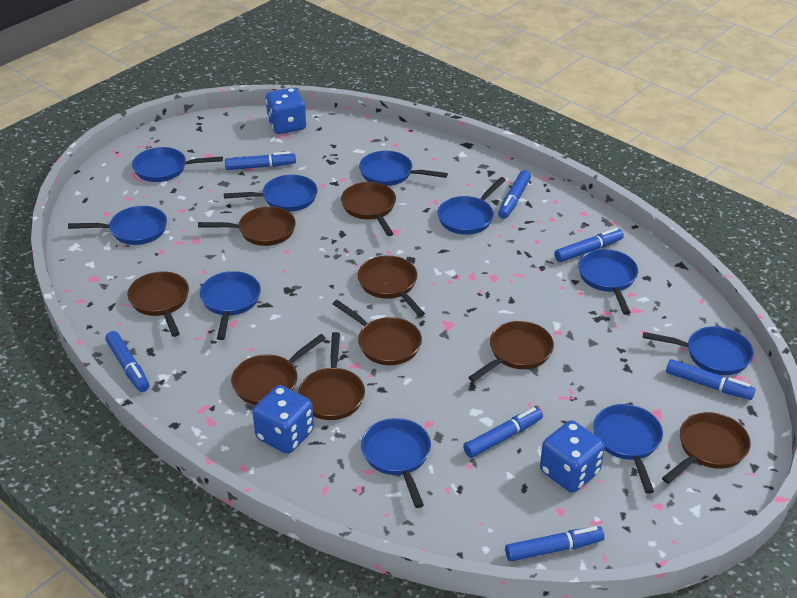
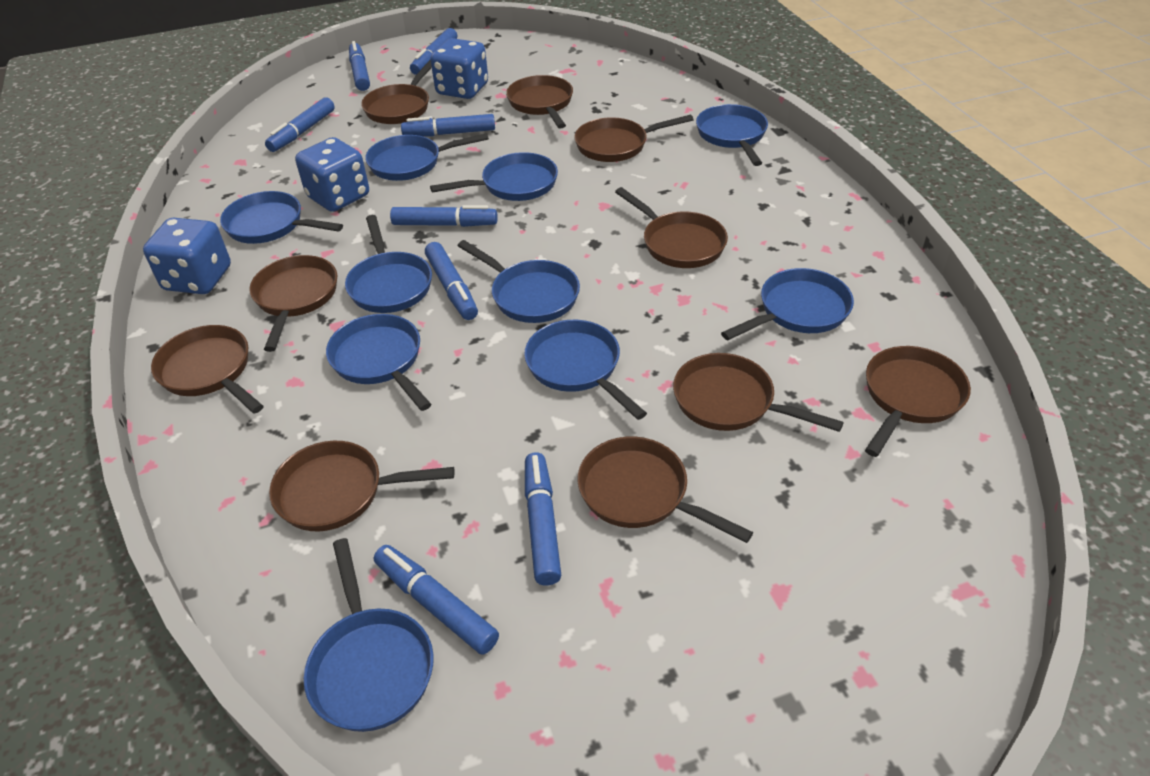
blue marker: 7 -> 8
brown pan: 9 -> 10

